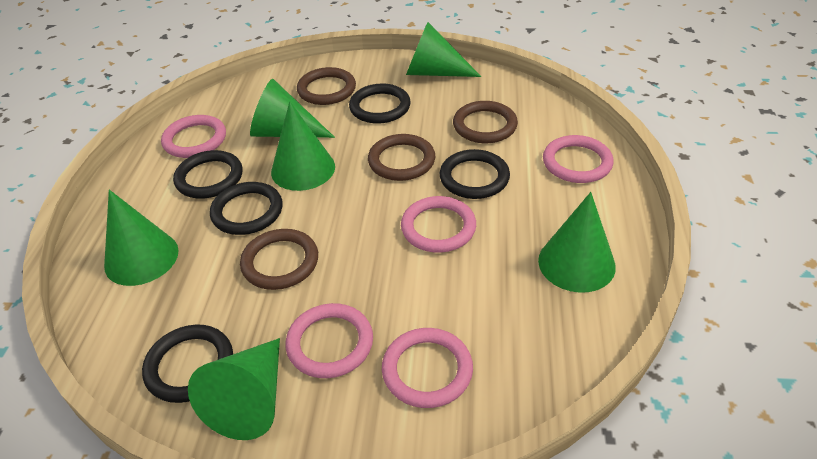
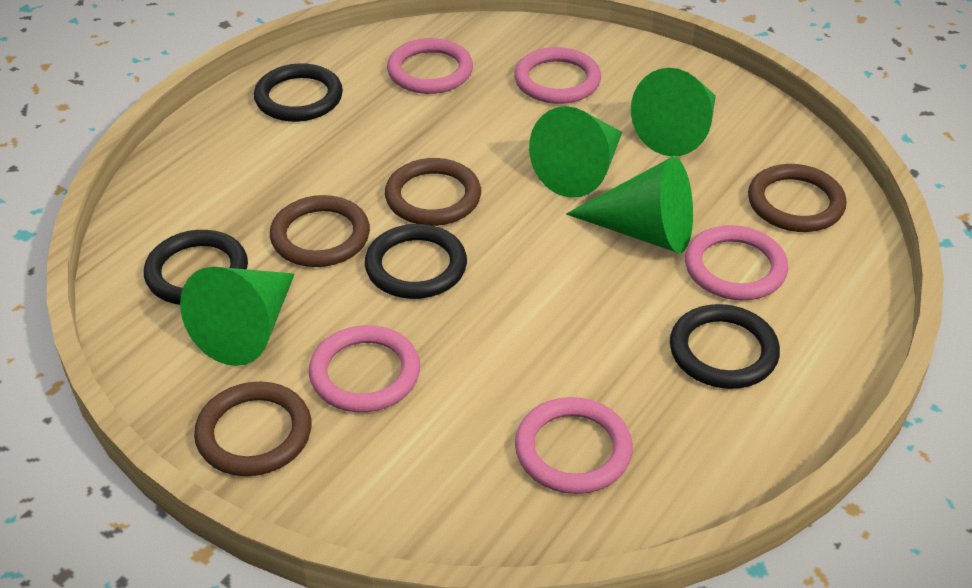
black ring: 5 -> 4
green cone: 6 -> 4

